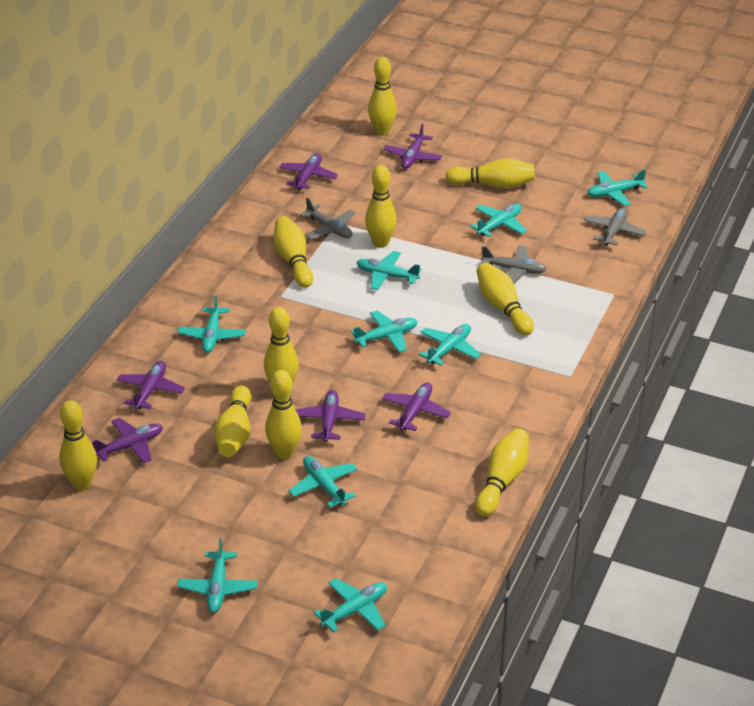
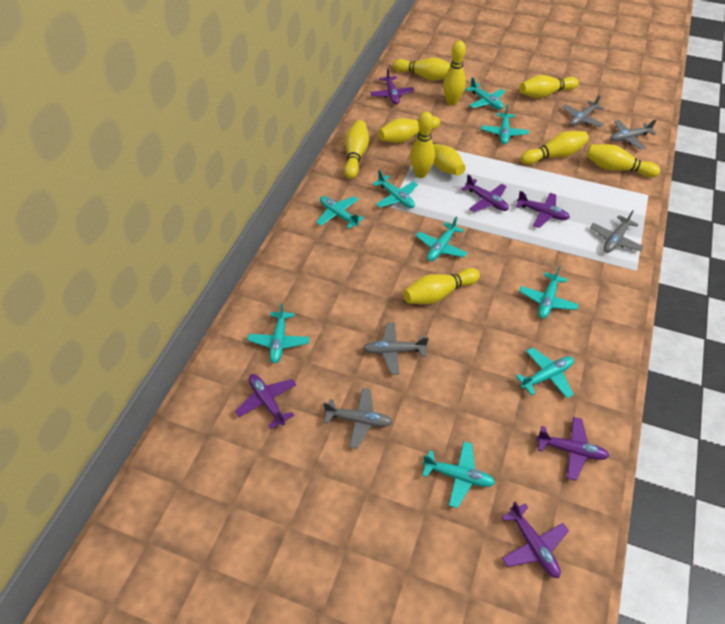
grey plane: 3 -> 5

